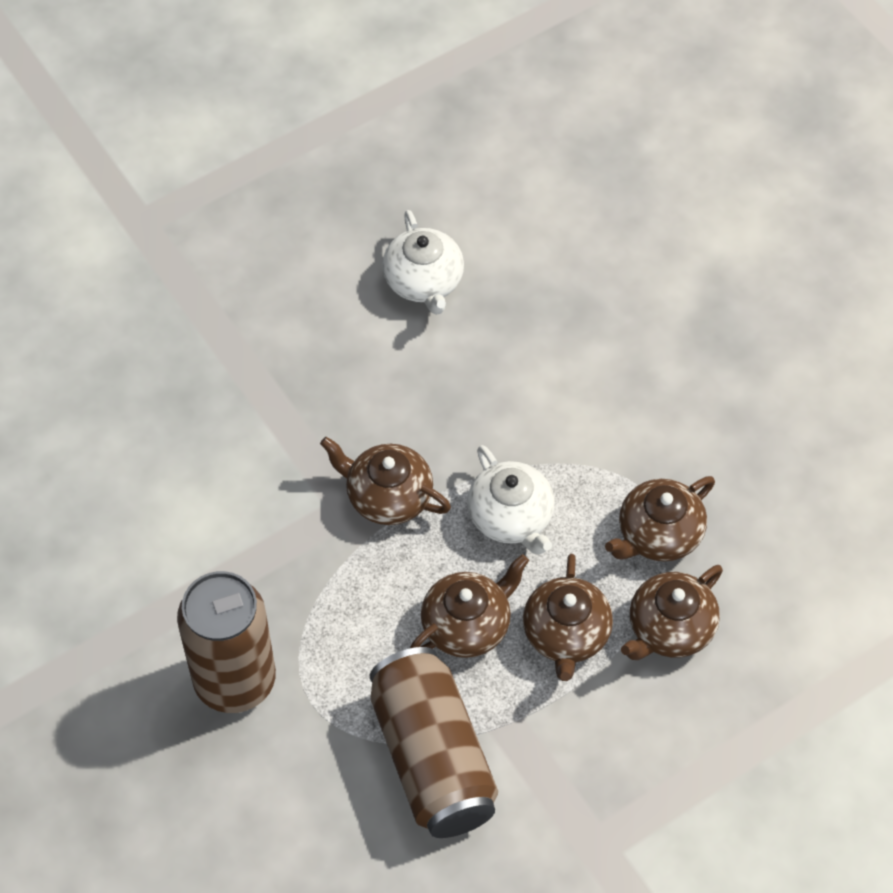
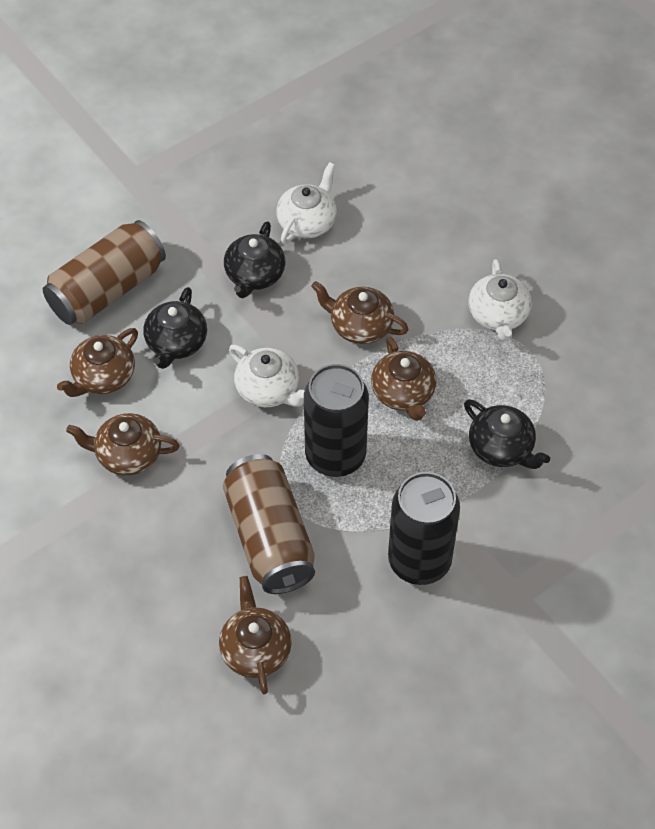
black can: 0 -> 2
black teapot: 0 -> 3
white teapot: 2 -> 3

